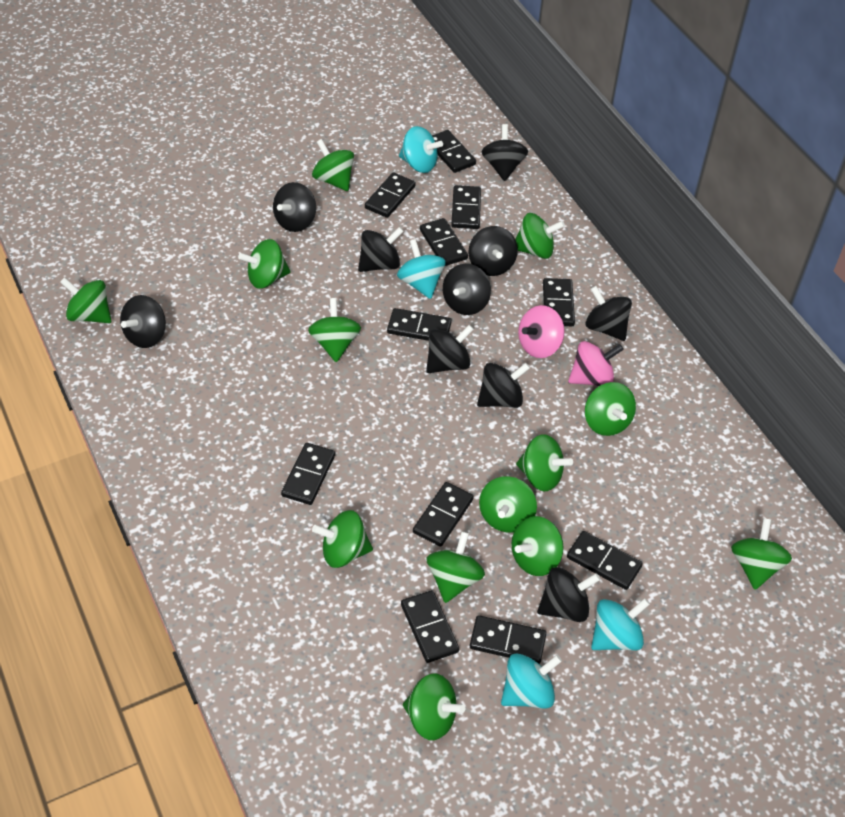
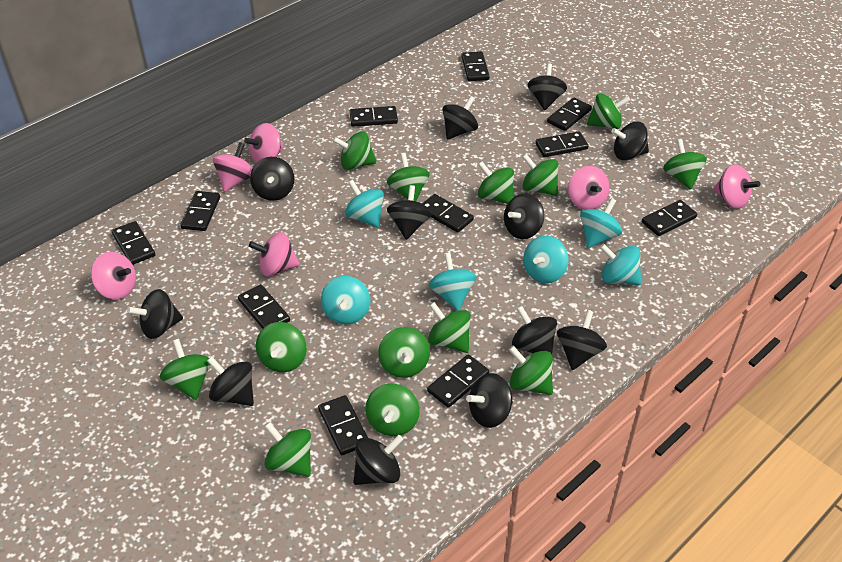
black spinning top: 10 -> 12
pink spinning top: 2 -> 6
turquoise spinning top: 4 -> 6

